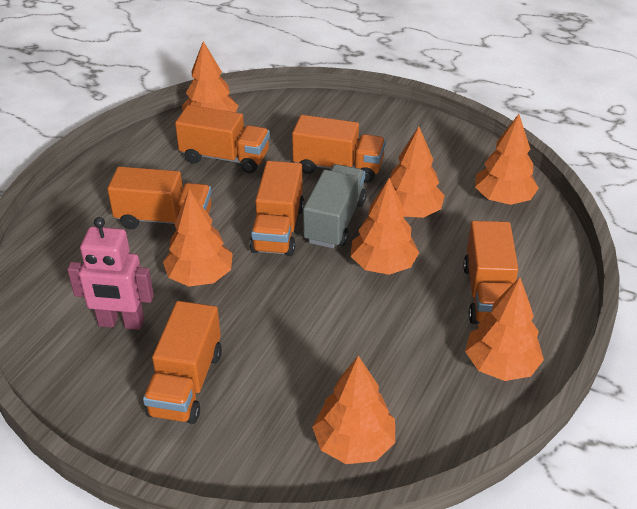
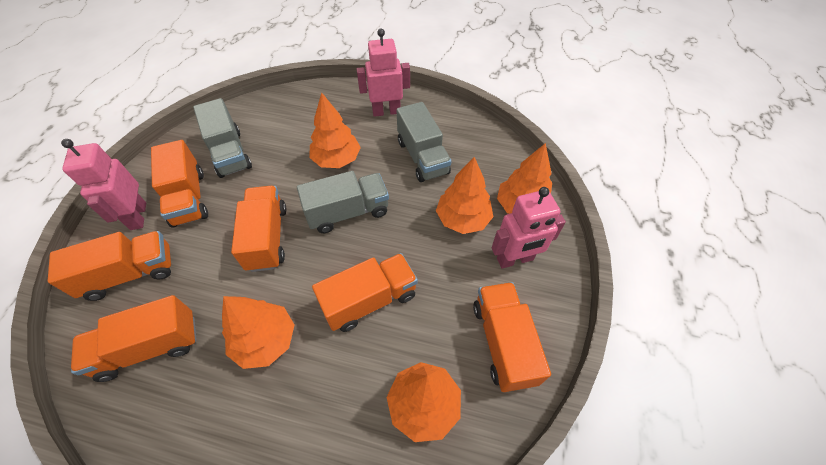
grey truck: 1 -> 3
orange tree: 7 -> 5
pink robot: 1 -> 3

